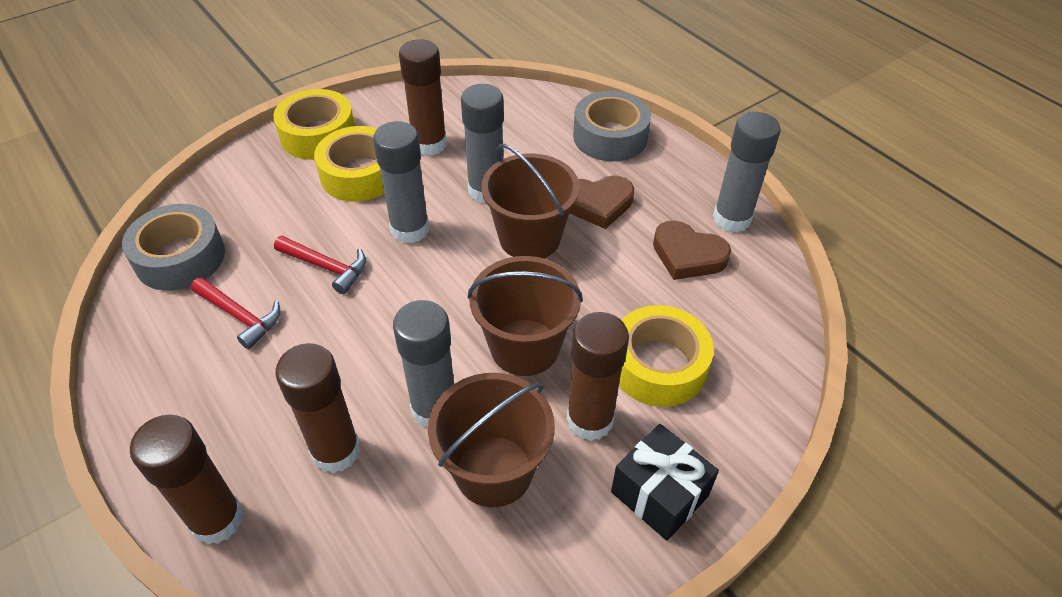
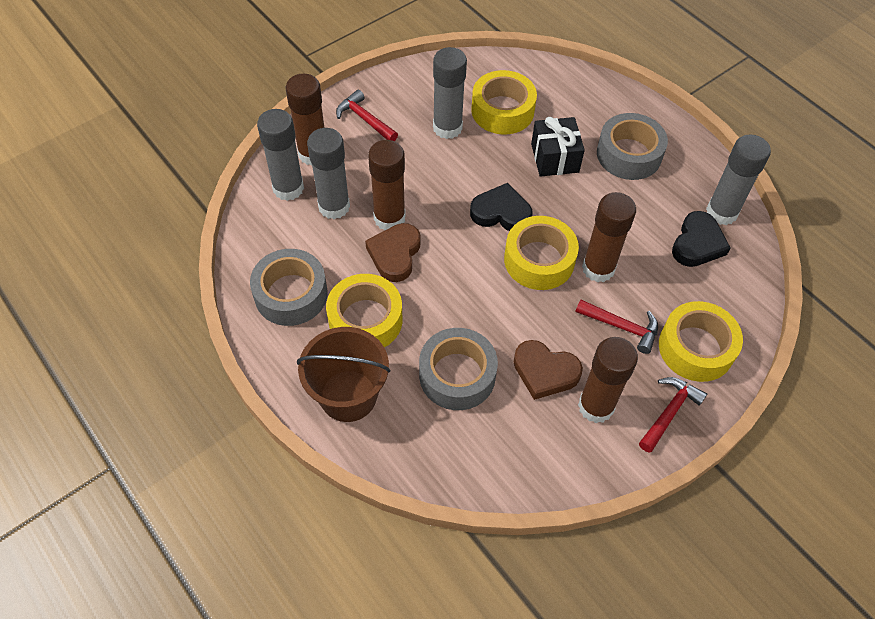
black heart: 0 -> 2
brown bucket: 3 -> 1
grey tape: 2 -> 3
red hammer: 2 -> 3
yellow tape: 3 -> 4

